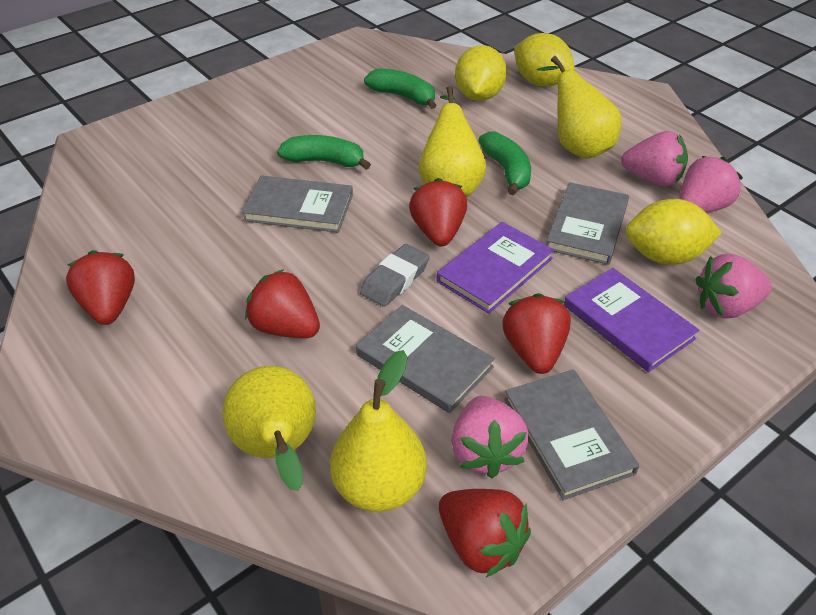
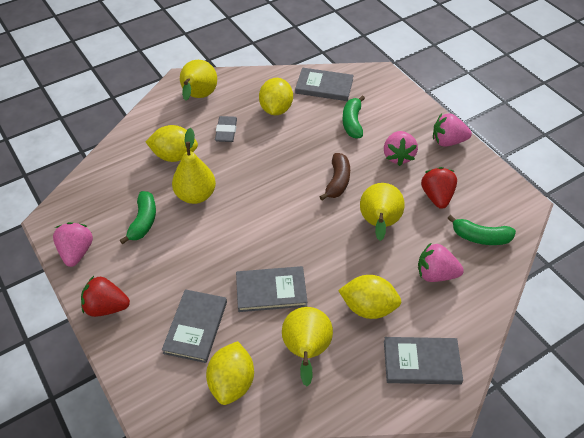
brown banana: 0 -> 1
purple book: 2 -> 0
red strawberry: 5 -> 2
yellow lemon: 3 -> 4

